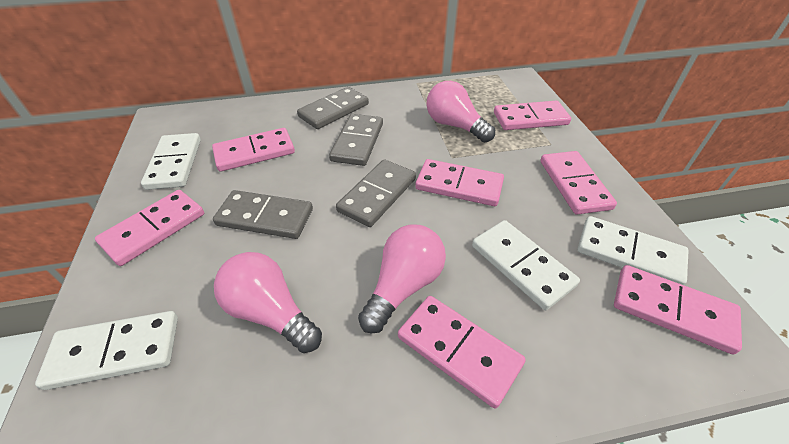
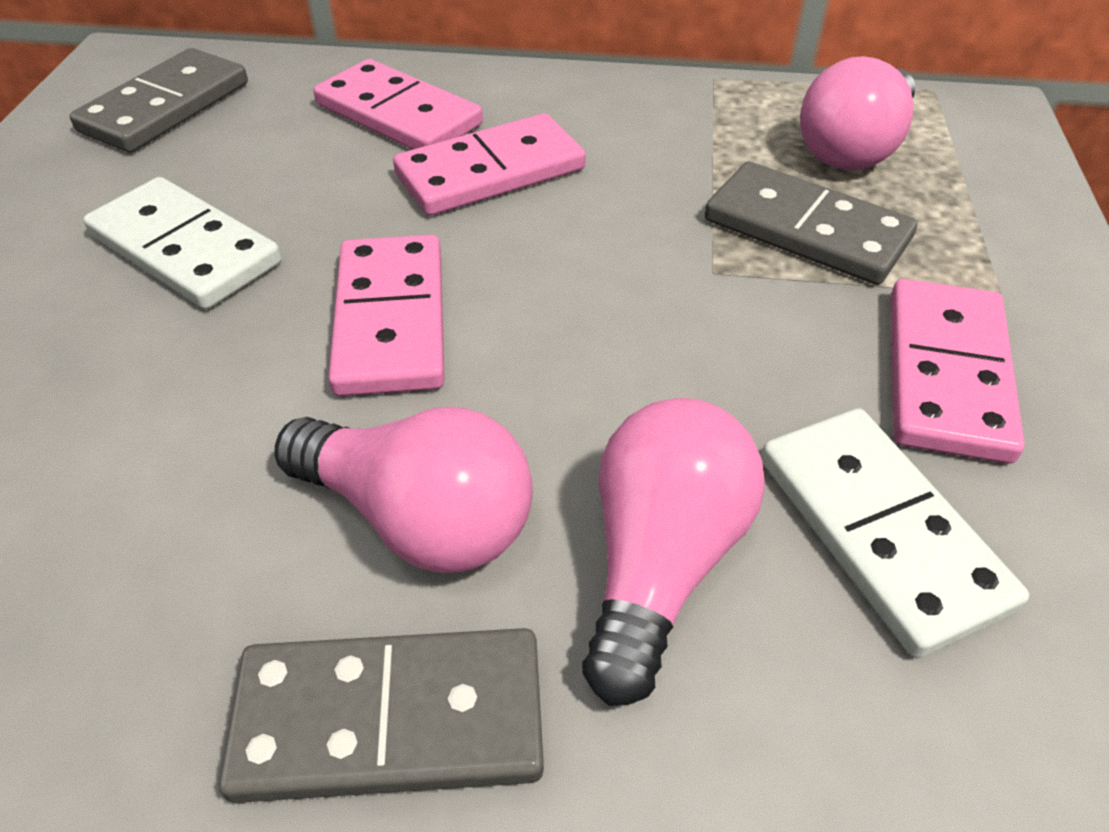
grey domino: 4 -> 3
pink domino: 7 -> 4
white domino: 4 -> 2

